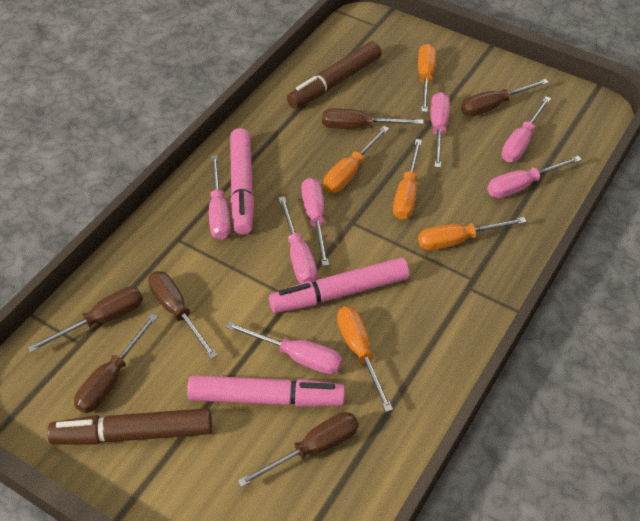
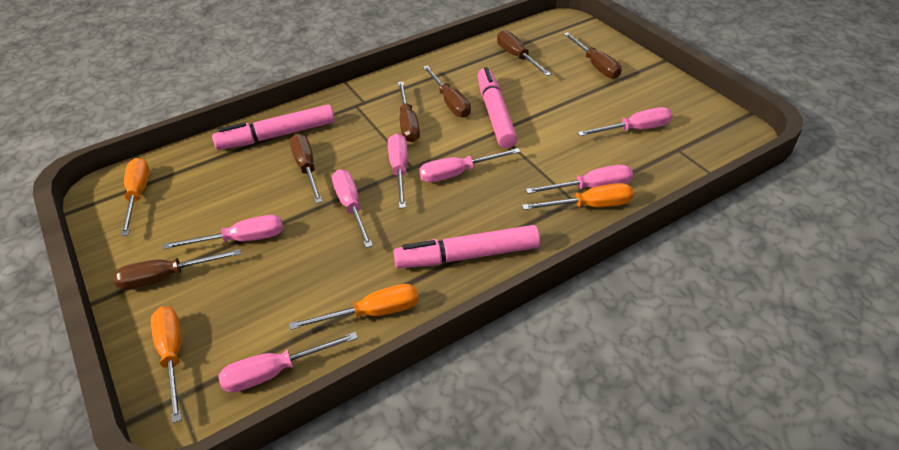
brown marker: 2 -> 0
orange screwdriver: 5 -> 4

